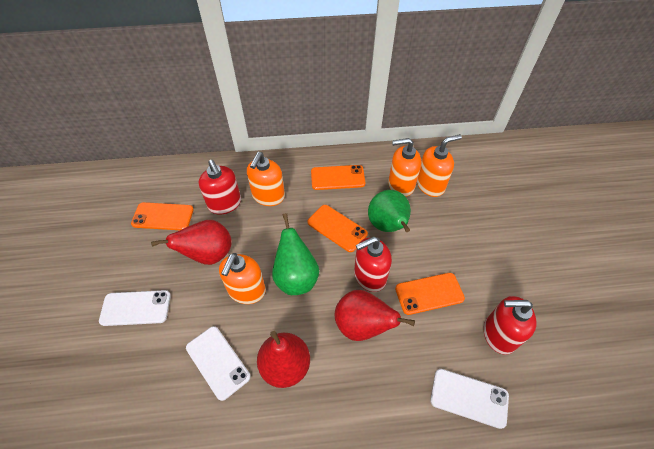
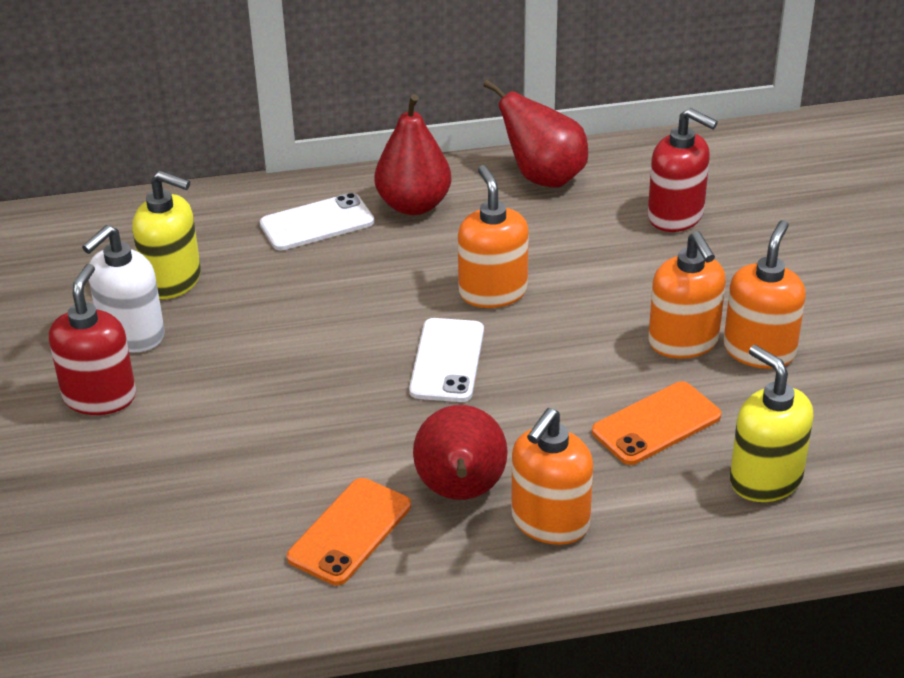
green pear: 2 -> 0
orange phone: 4 -> 2
red soap dispenser: 3 -> 2
white phone: 3 -> 2
white soap dispenser: 0 -> 1
yellow soap dispenser: 0 -> 2

